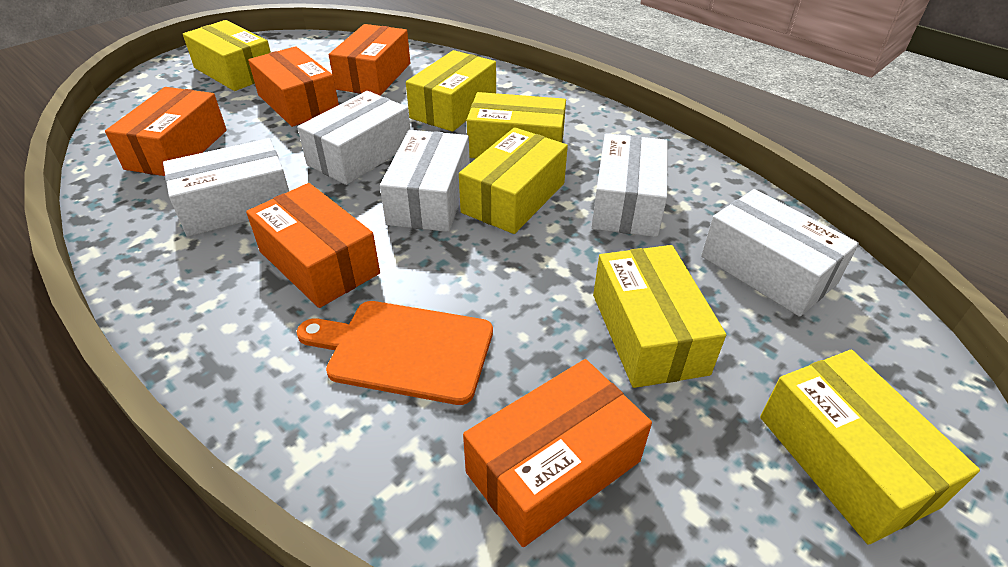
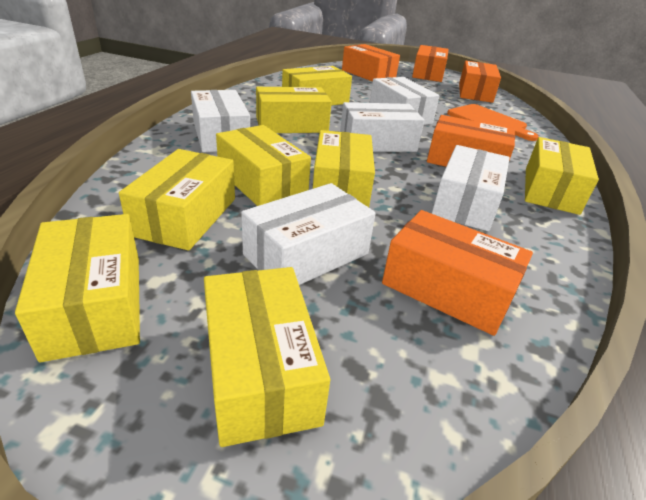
yellow box: 6 -> 8

